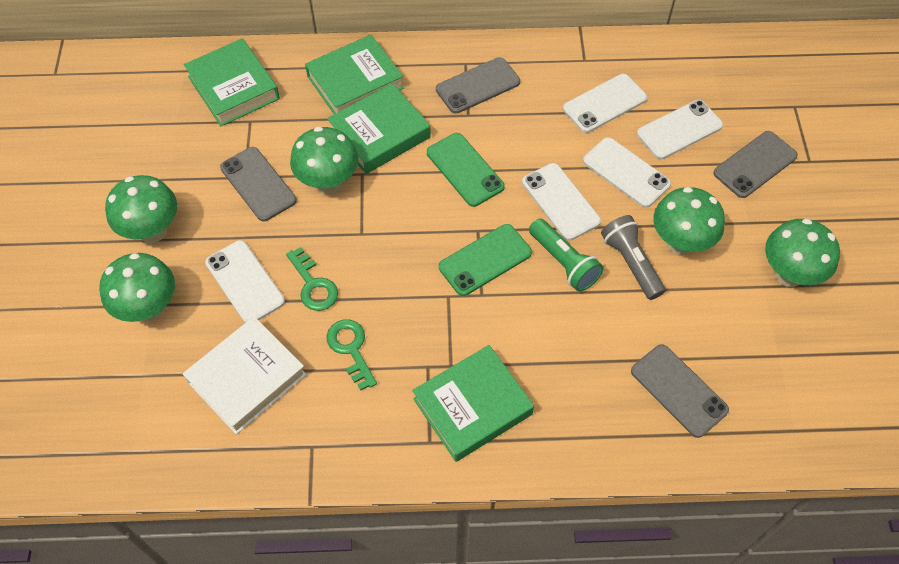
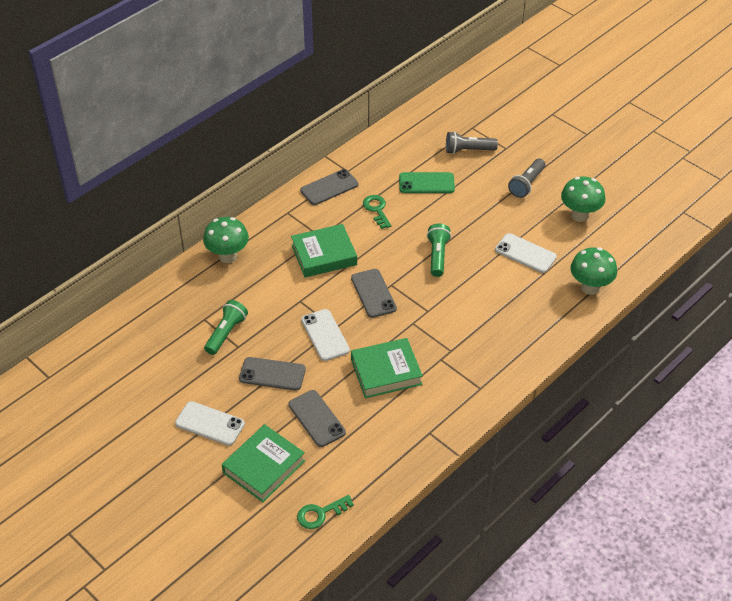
green book: 4 -> 3
green flashlight: 1 -> 2
green mushroom: 5 -> 3
green phone: 2 -> 1
grey flashlight: 1 -> 2
white book: 1 -> 0
white phone: 5 -> 3

